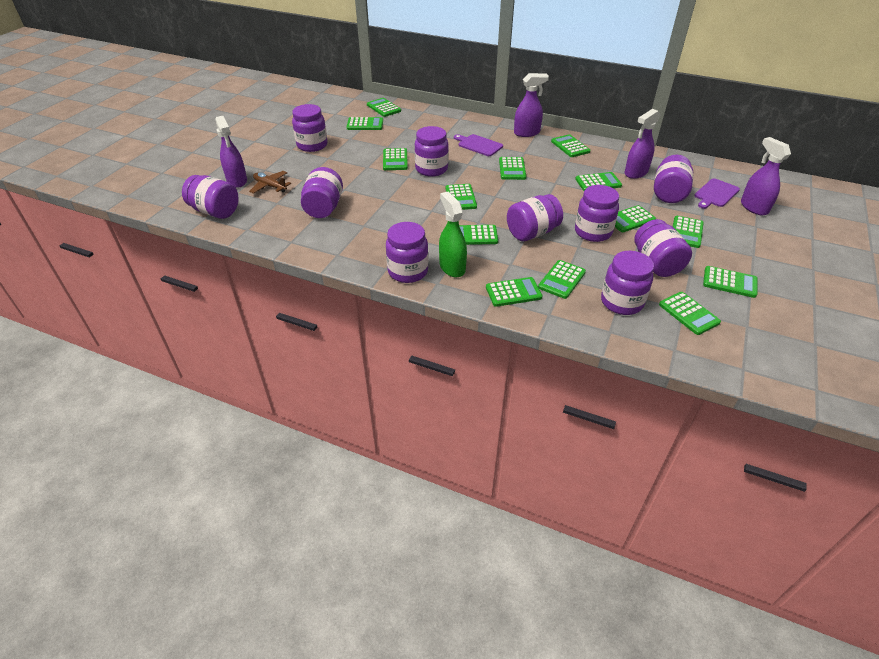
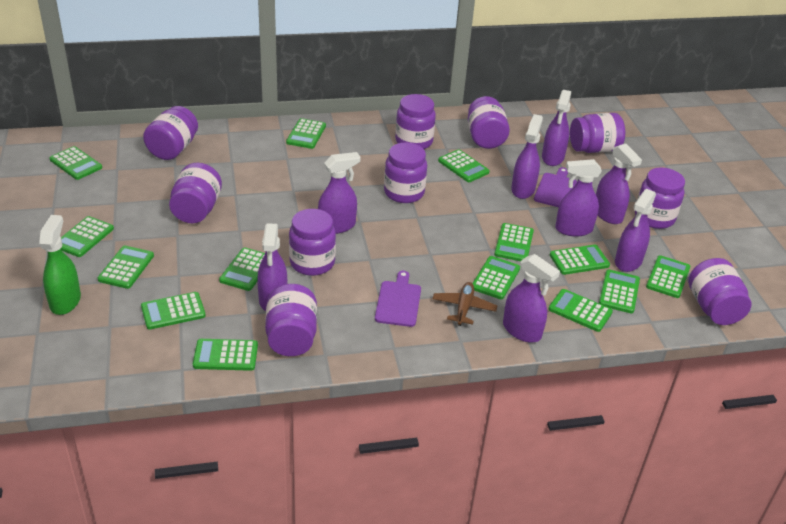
purple spray bottle: 4 -> 8

